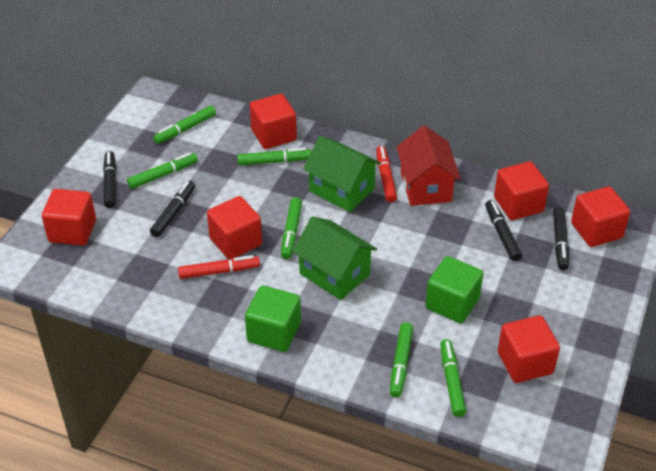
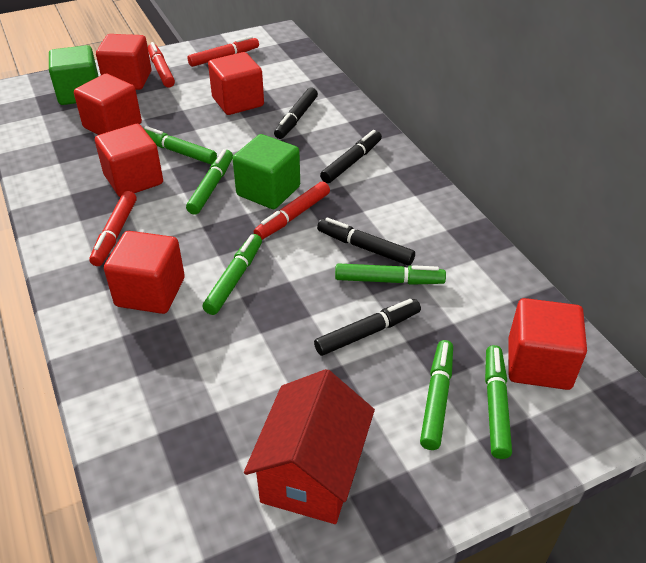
green house: 2 -> 0
red marker: 2 -> 4

